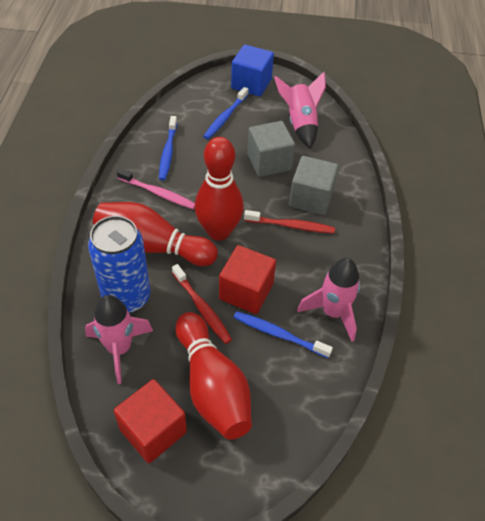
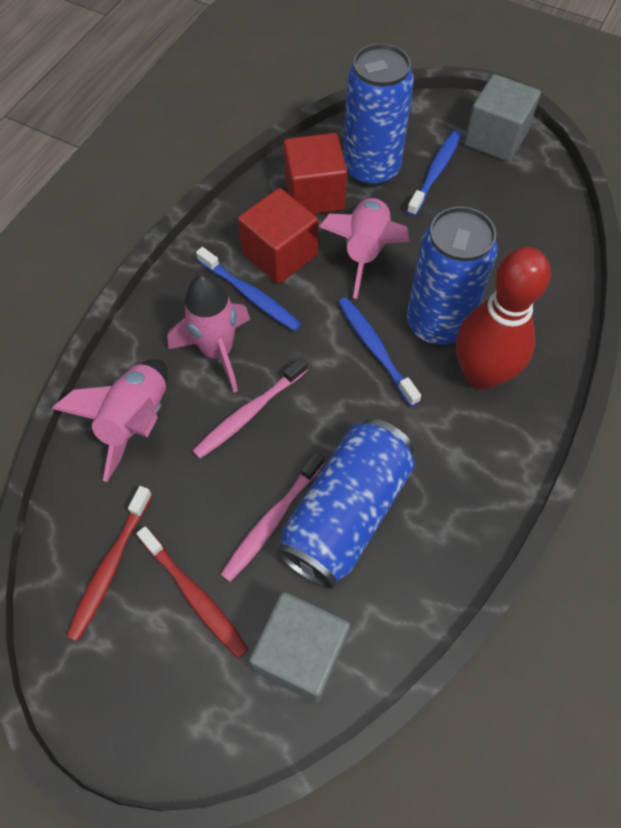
blue can: 1 -> 3
blue cube: 1 -> 0
pink toothbrush: 1 -> 2
red bowling pin: 3 -> 1

